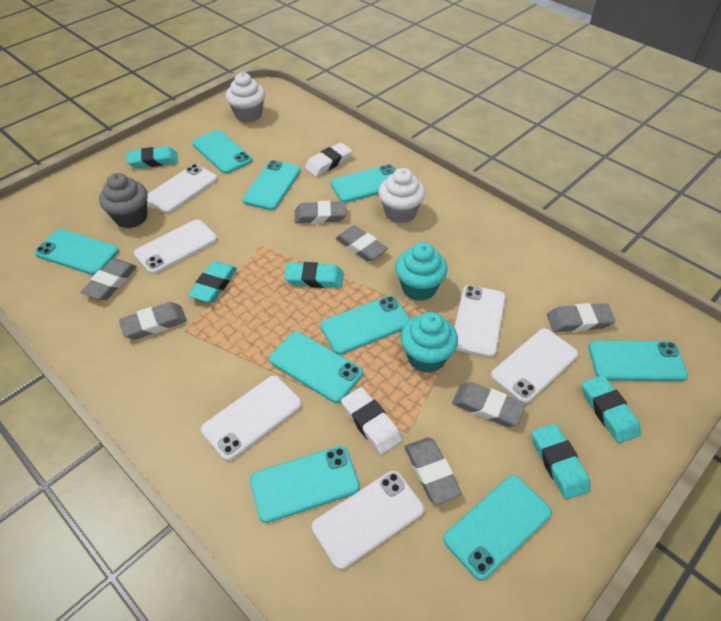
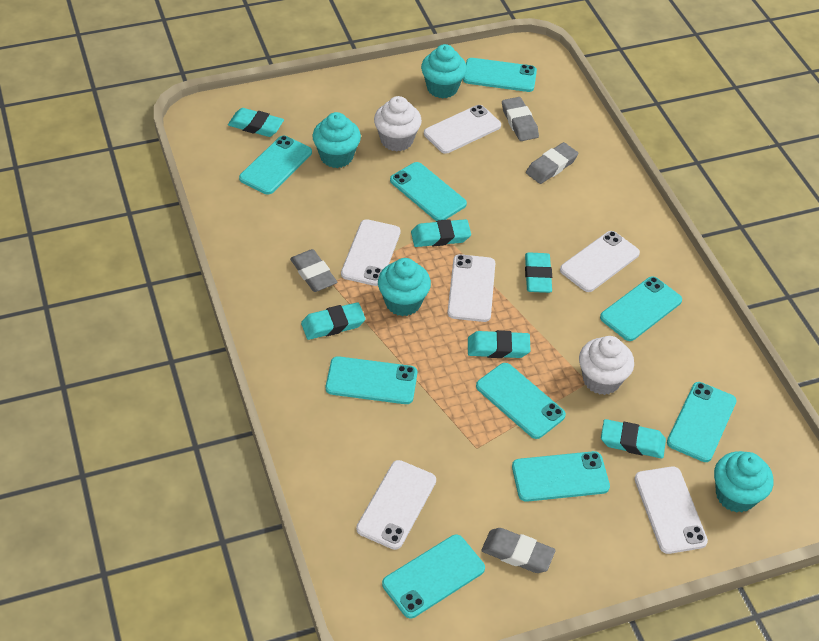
grey cupcake: 1 -> 0
grey eraser: 7 -> 4
turquoise cupcake: 2 -> 4
turquoise eraser: 5 -> 6
white eraser: 2 -> 0

